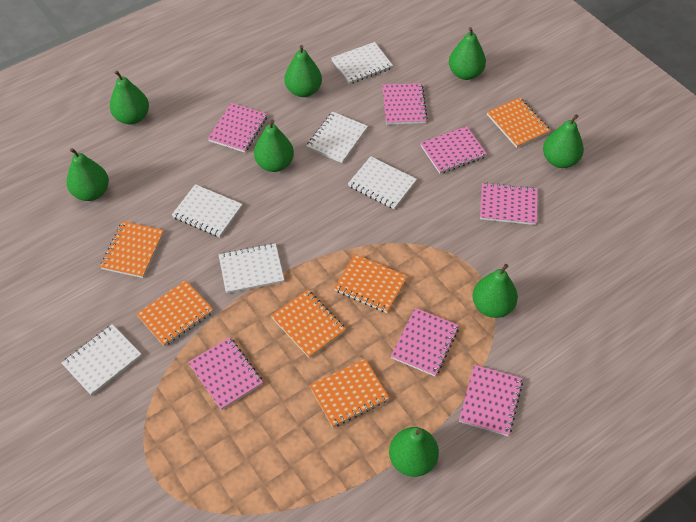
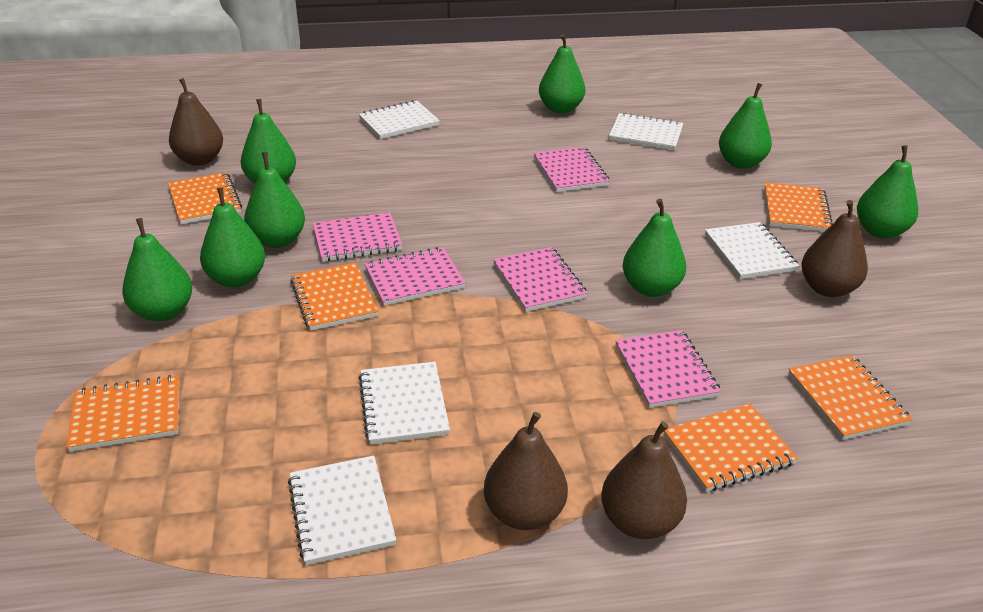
brown pear: 0 -> 4
pink notebook: 7 -> 5
white notebook: 6 -> 5

